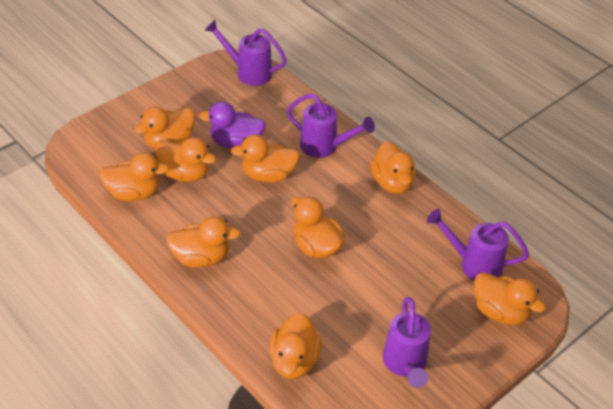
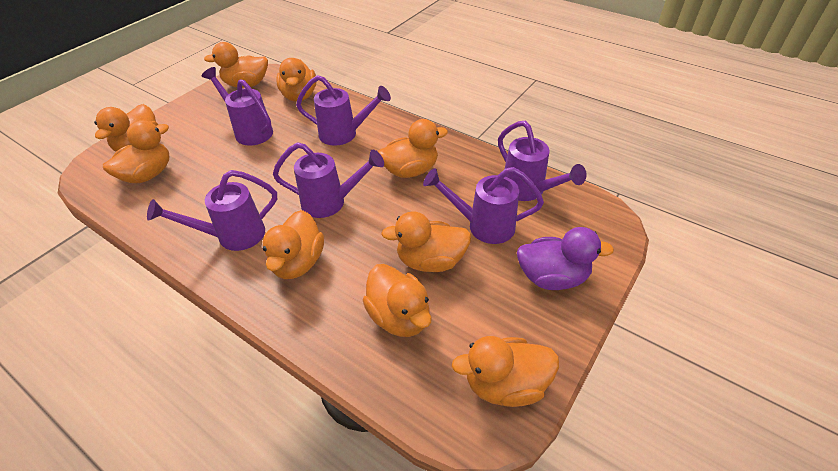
purple watering can: 4 -> 6

